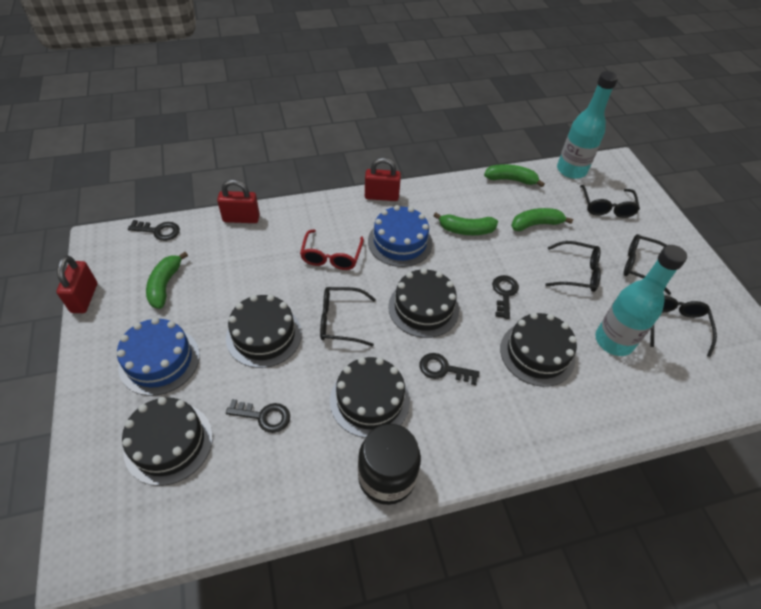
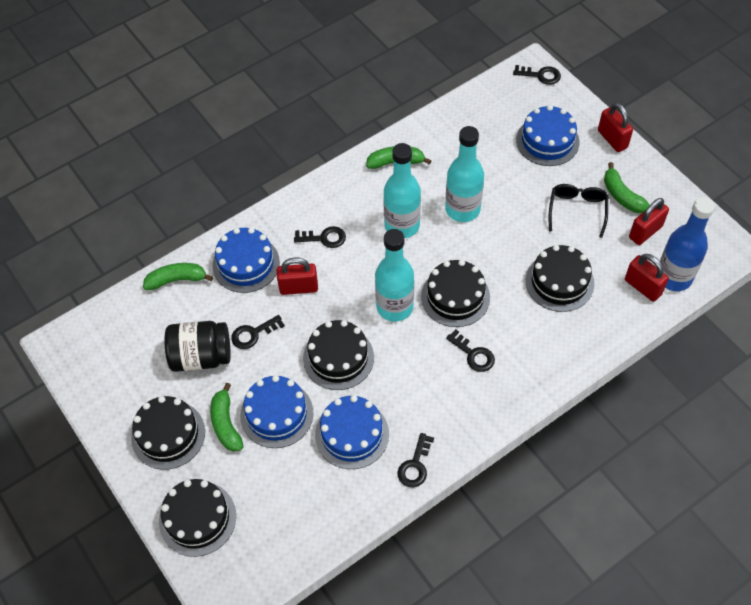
black glasses: 5 -> 1
black key: 4 -> 5
blue bottle: 0 -> 1
blue cake: 2 -> 4
red glasses: 1 -> 0
red padlock: 3 -> 4
turquoise bottle: 2 -> 3

